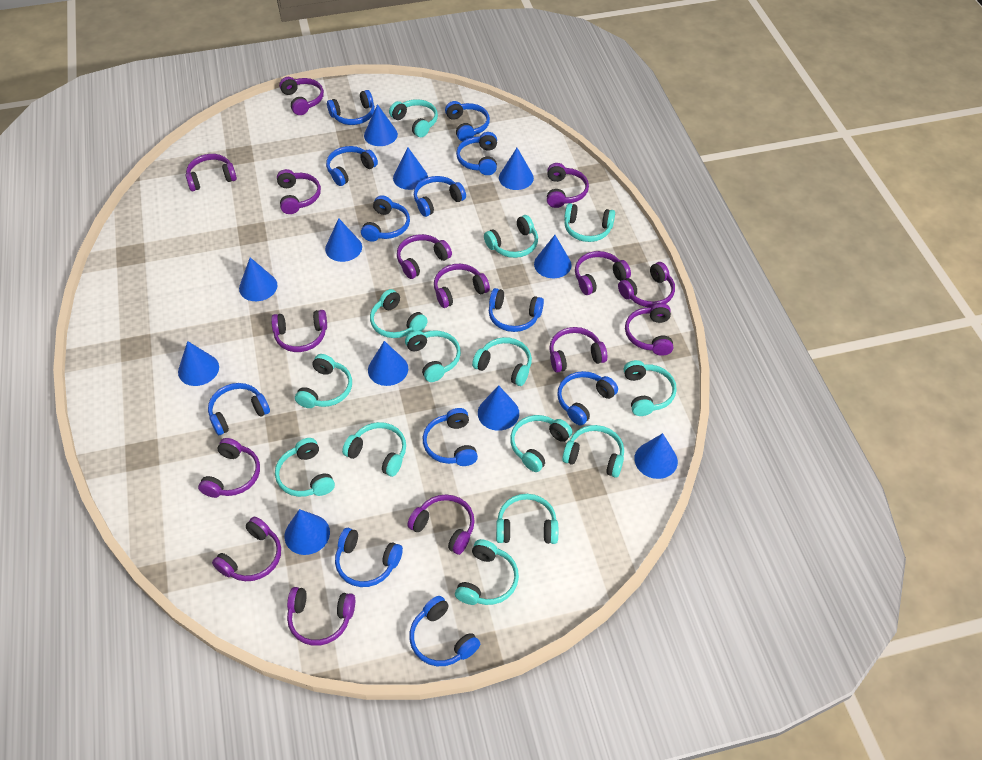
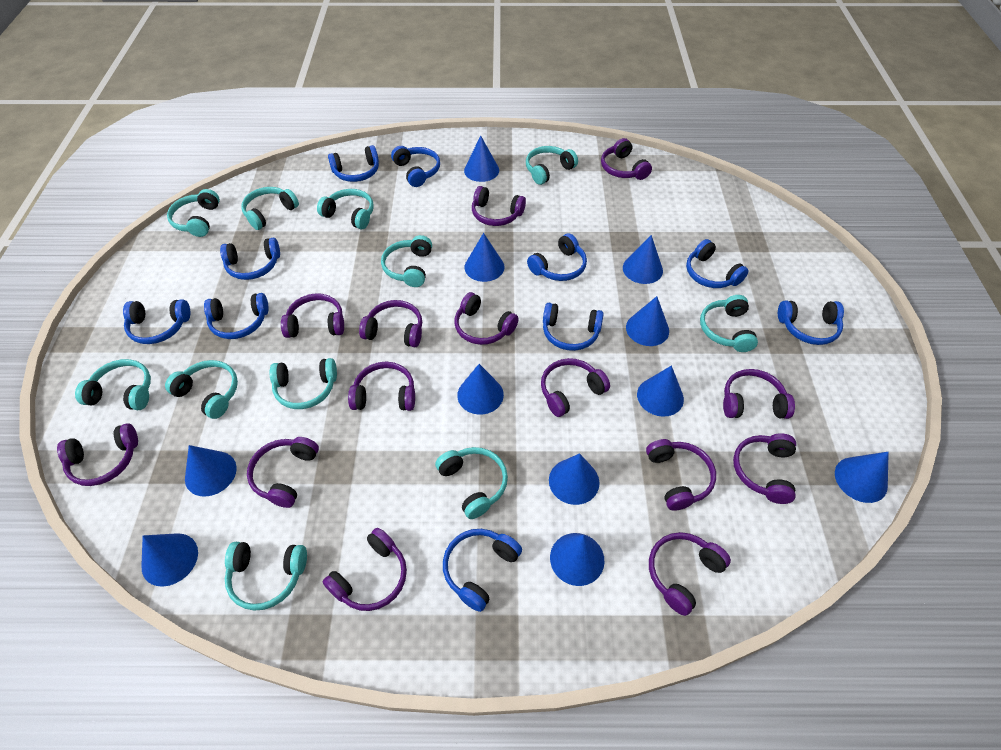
blue headphones: 12 -> 10
purple headphones: 15 -> 14
turquoise headphones: 14 -> 11

